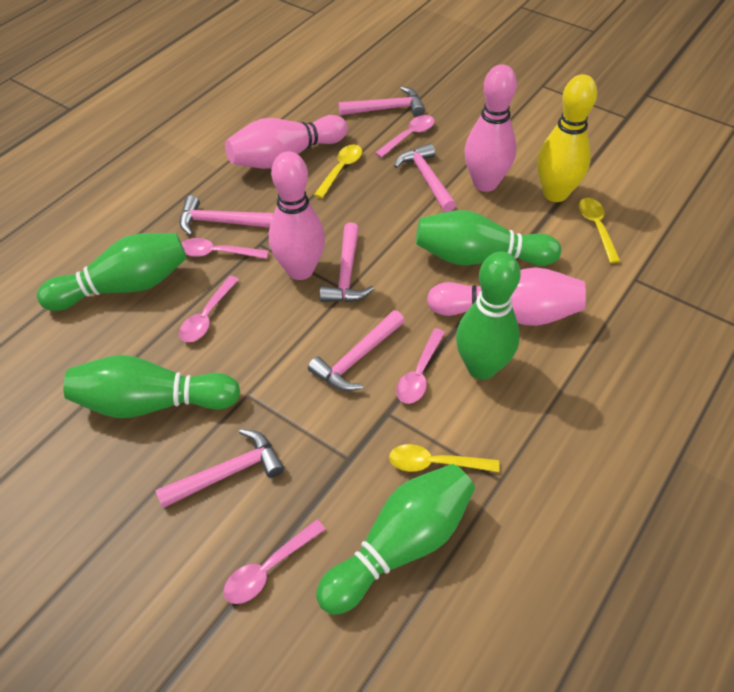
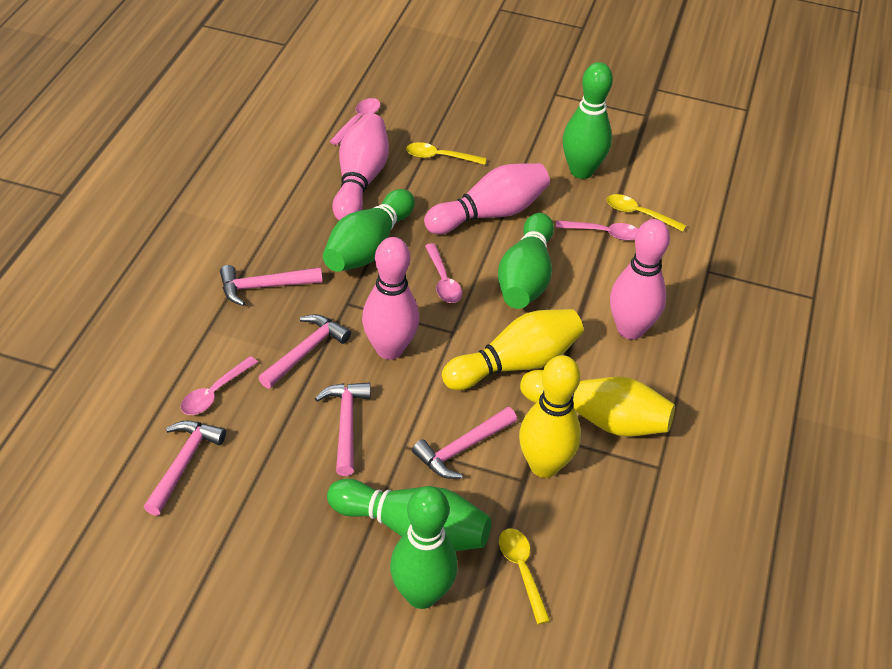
pink hammer: 6 -> 5
pink spoon: 5 -> 4
yellow bowling pin: 1 -> 3

